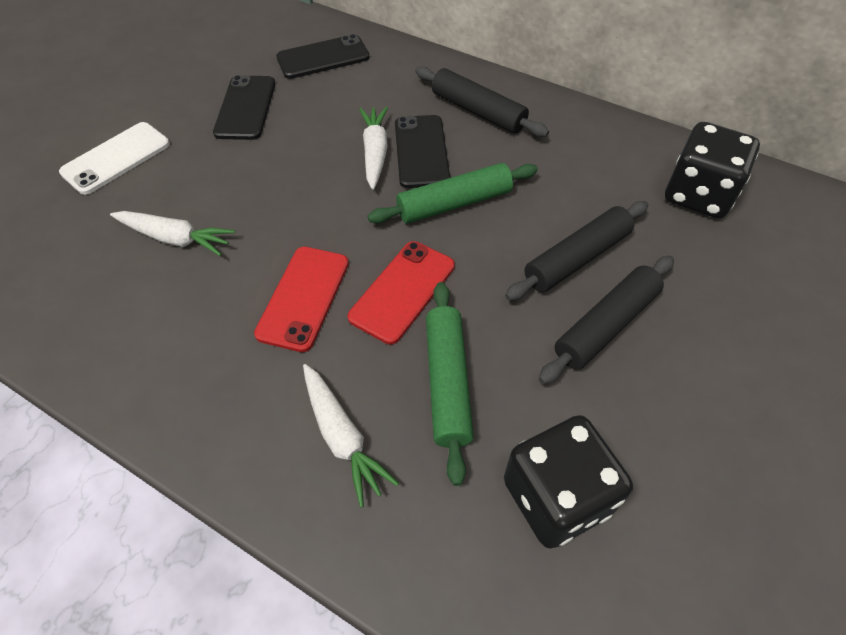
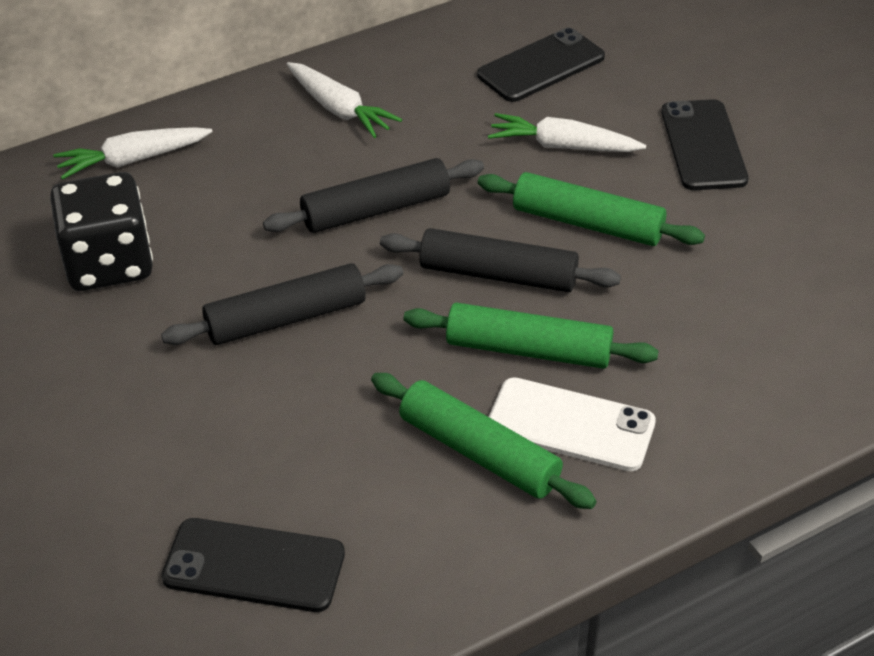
black dice: 2 -> 1
green rolling pin: 2 -> 3
red phone: 2 -> 0

